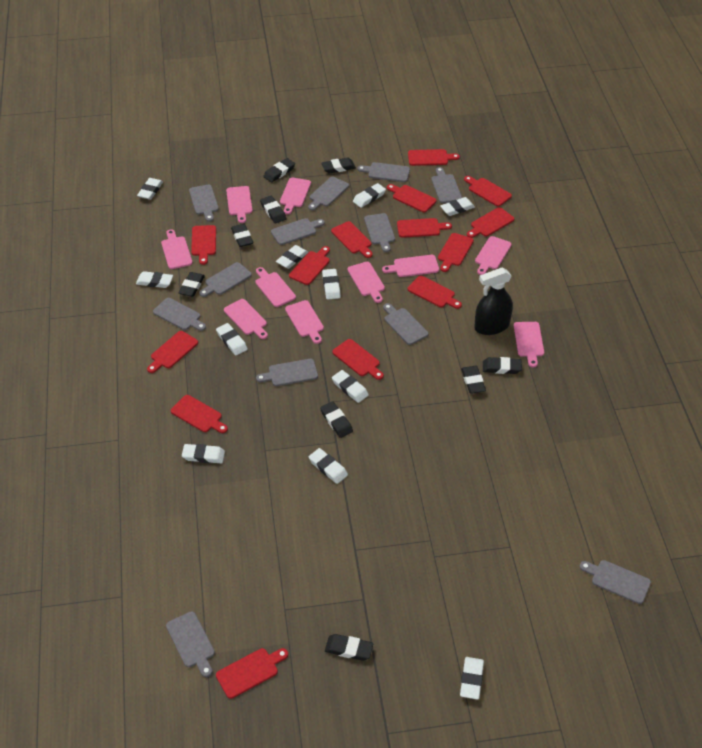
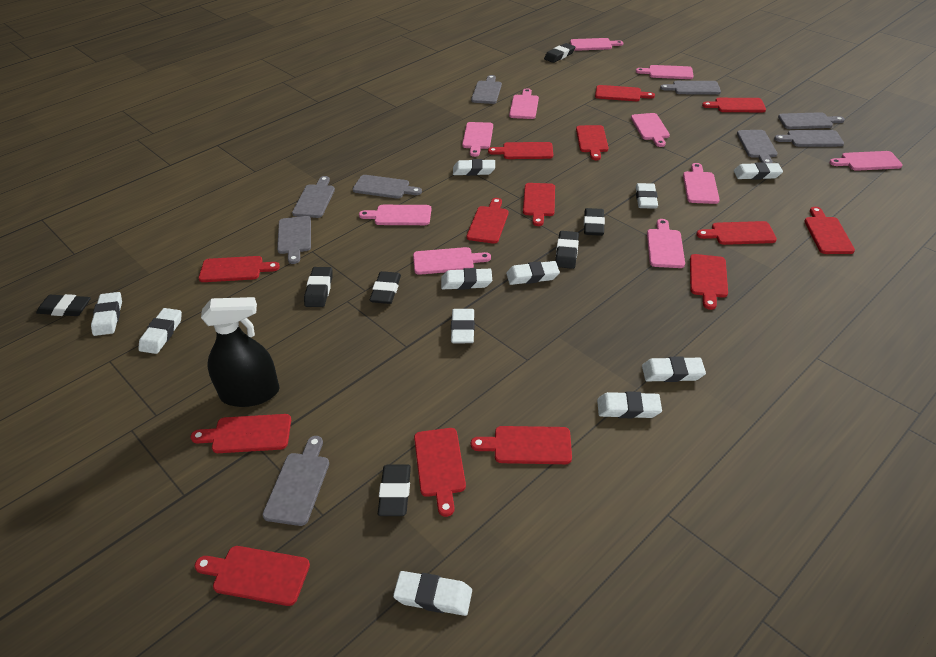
black eraser: 9 -> 7
grey cutting board: 12 -> 9

